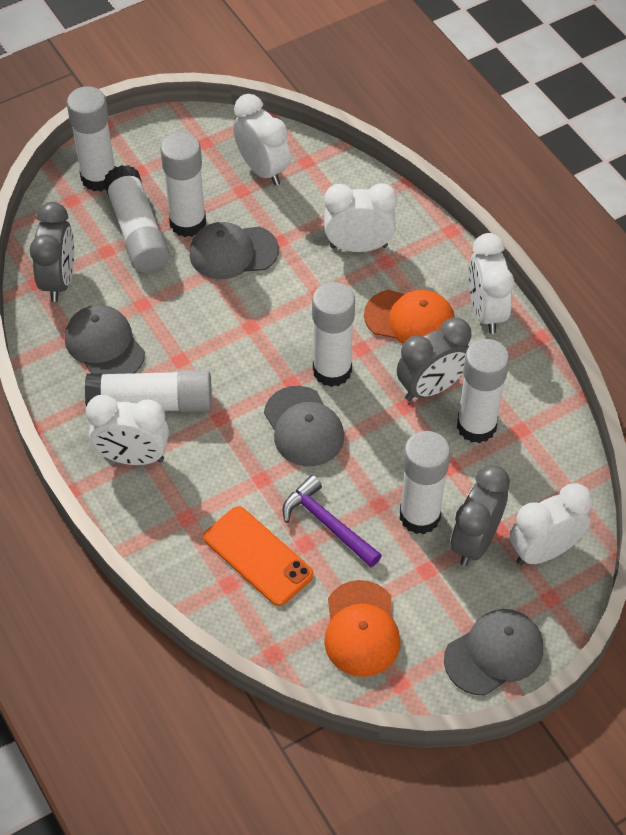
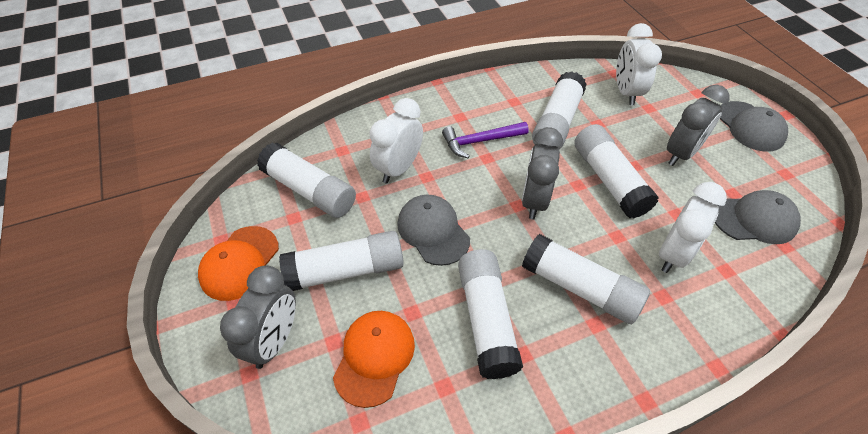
grey cap: 4 -> 3
orange phone: 1 -> 0
white clock: 5 -> 3
white glue stick: 7 -> 6

